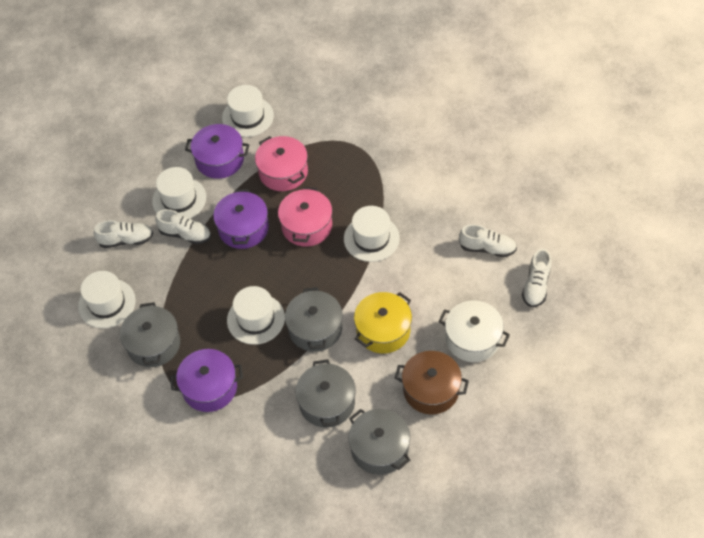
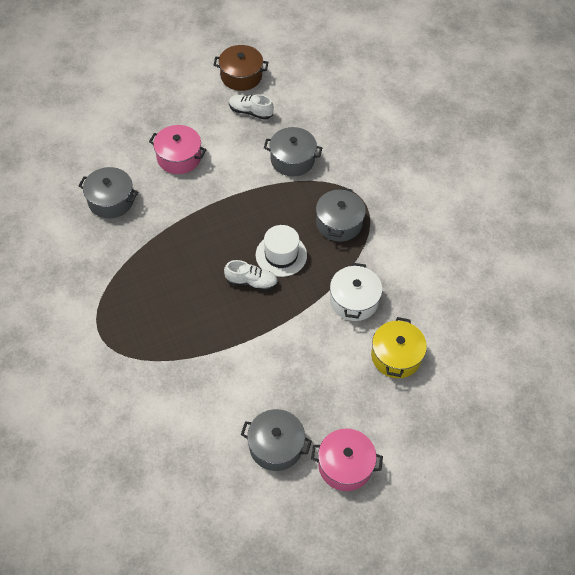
purple pot: 3 -> 0
white hat: 5 -> 1
white shoe: 4 -> 2

